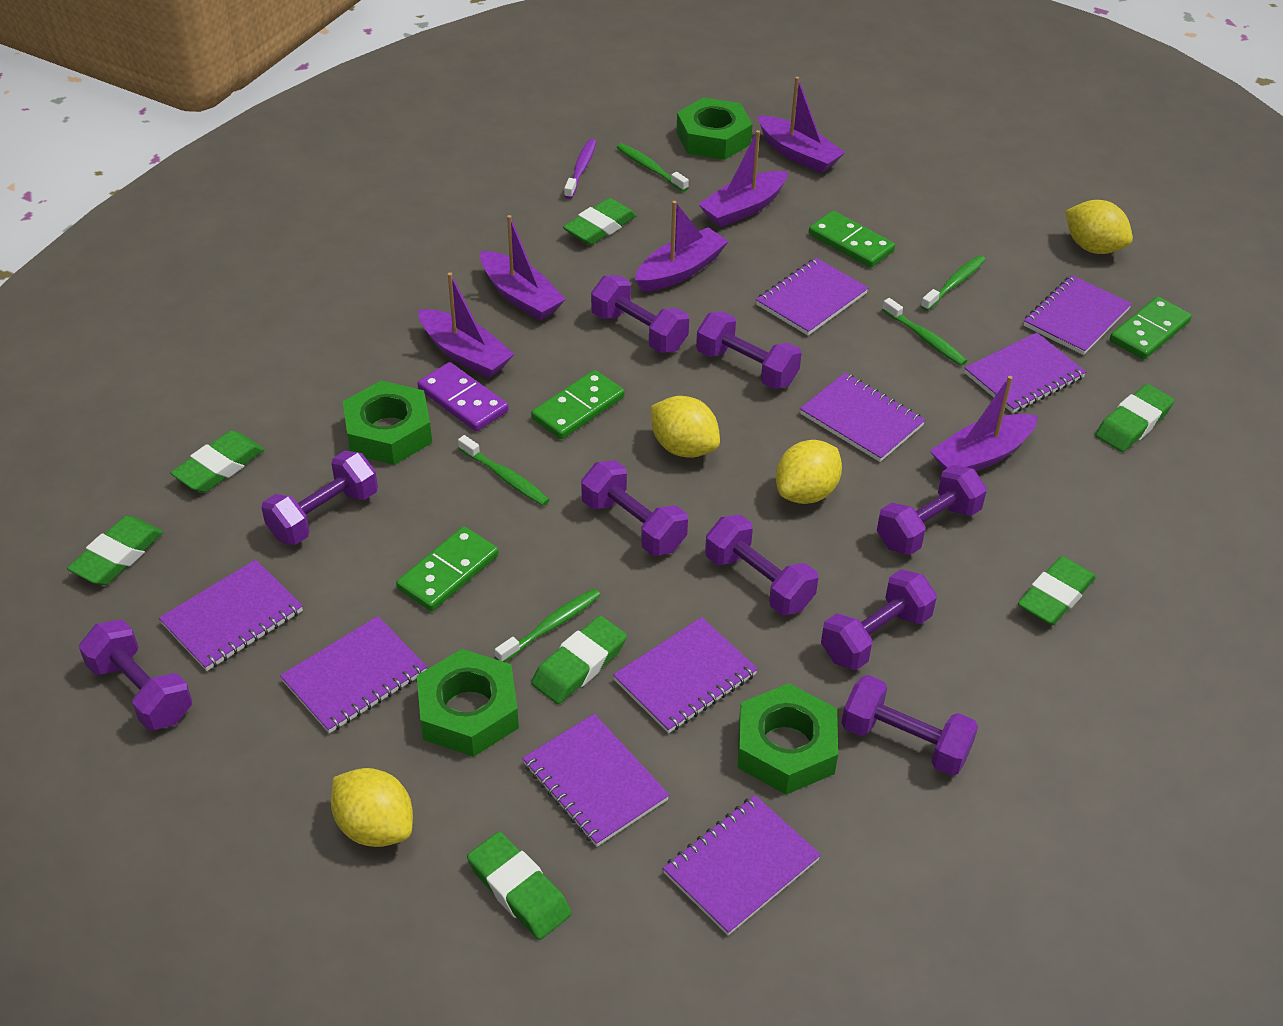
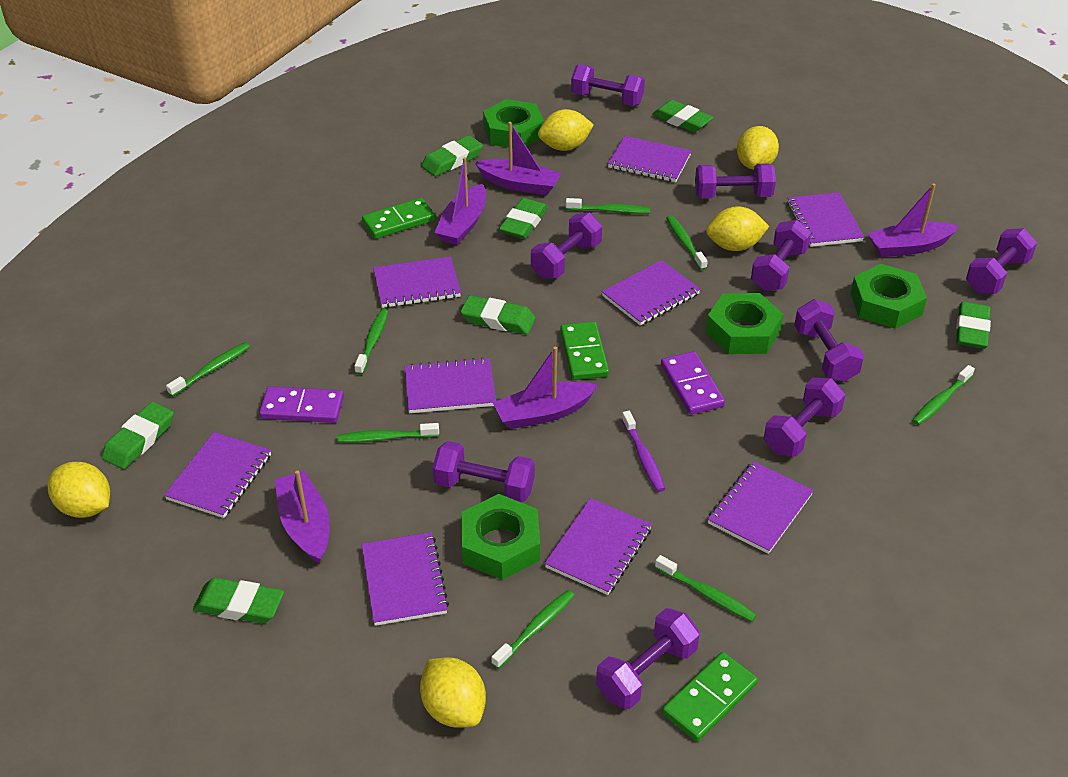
green domino: 4 -> 3
green toothbrush: 5 -> 8
purple boat: 6 -> 5
purple domino: 1 -> 2
yellow lemon: 4 -> 5

